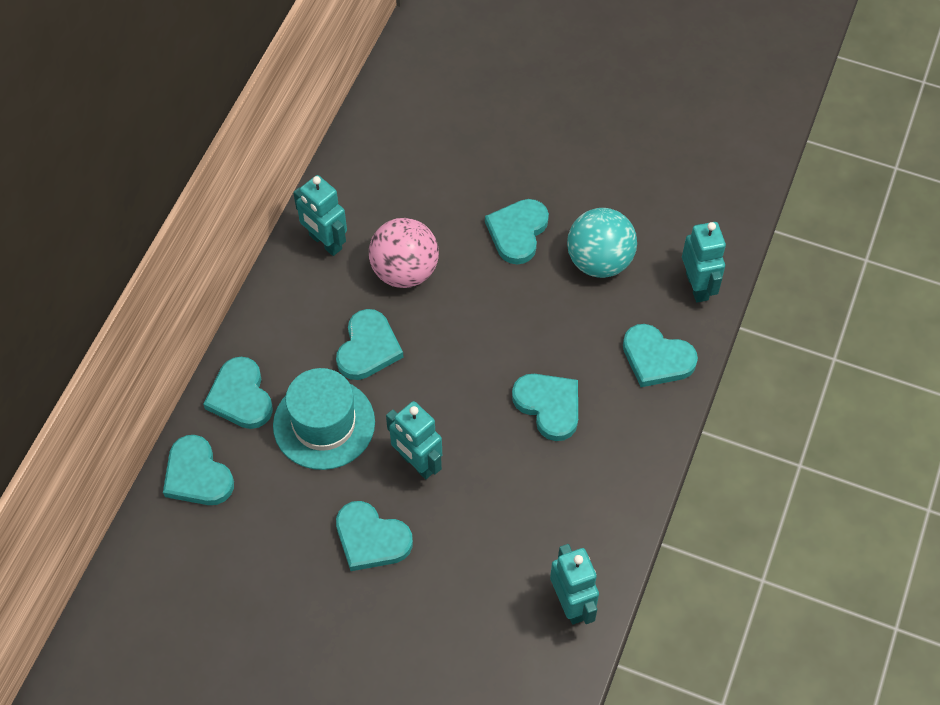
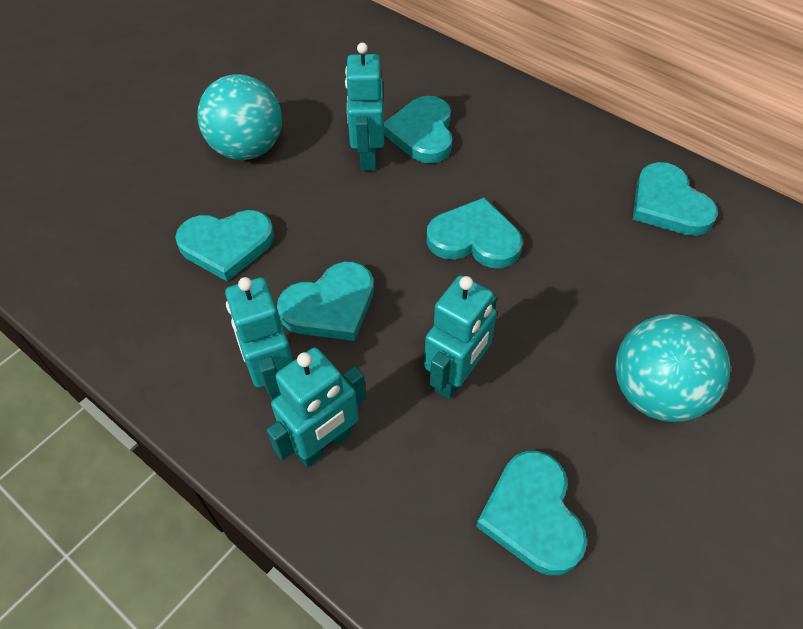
pink ball: 1 -> 0
turquoise ball: 1 -> 2
turquoise hat: 1 -> 0
turquoise heart: 7 -> 6

